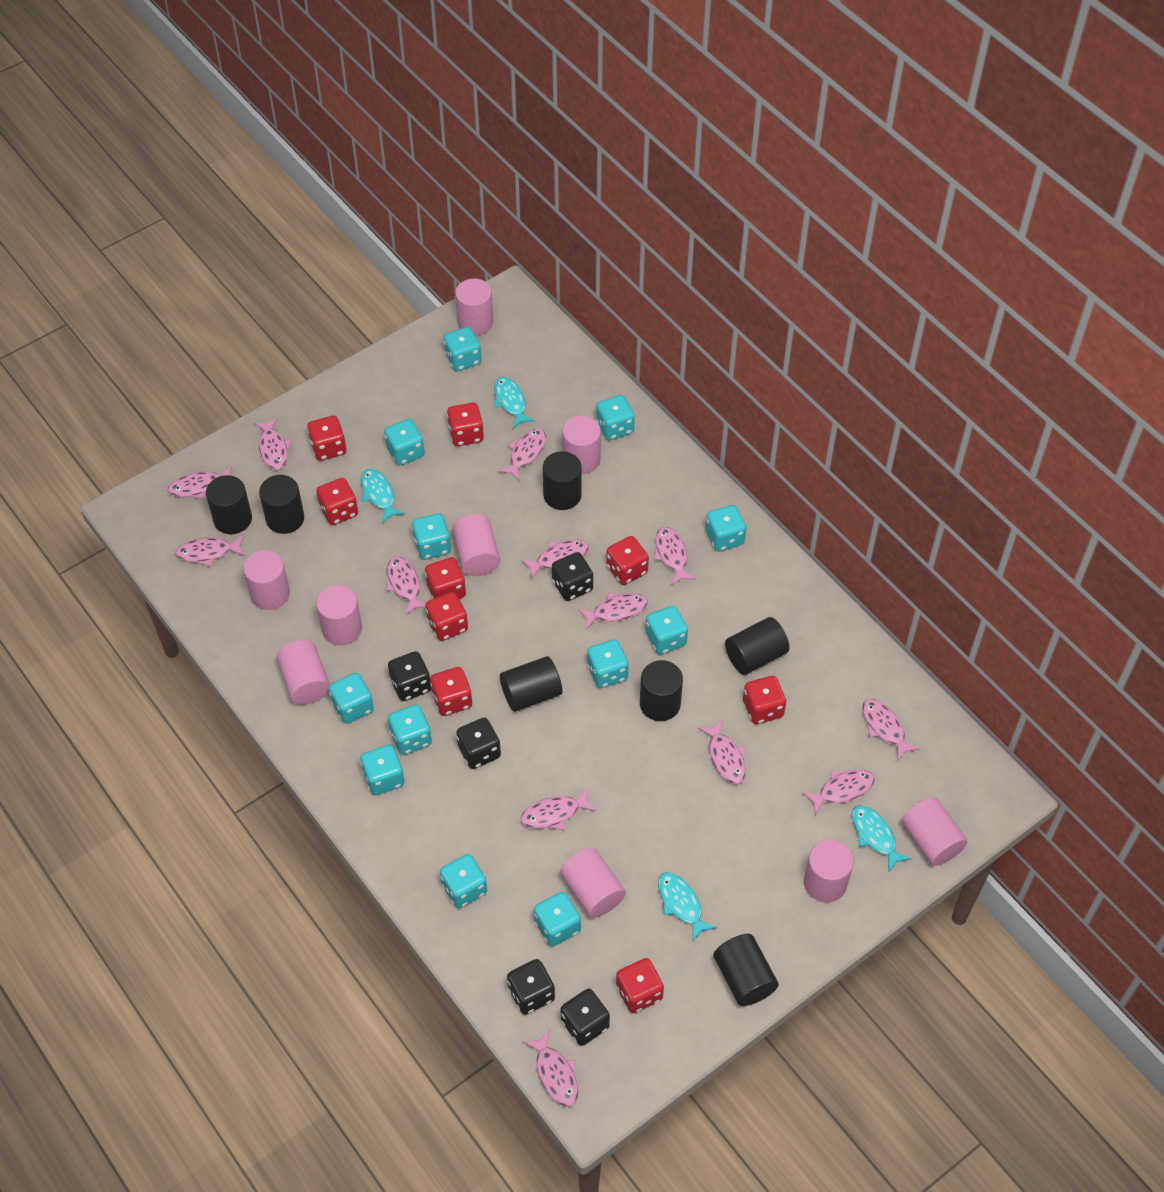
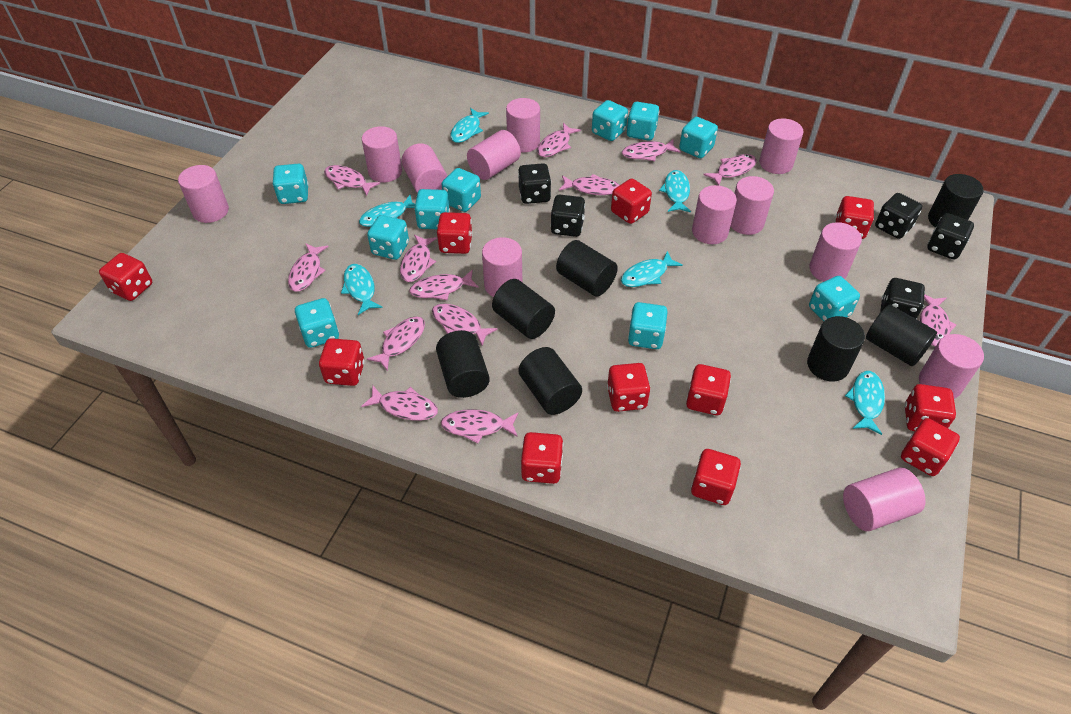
pink cylinder: 9 -> 12
red dice: 9 -> 11
turquoise dice: 12 -> 10
turquoise fish: 4 -> 6

